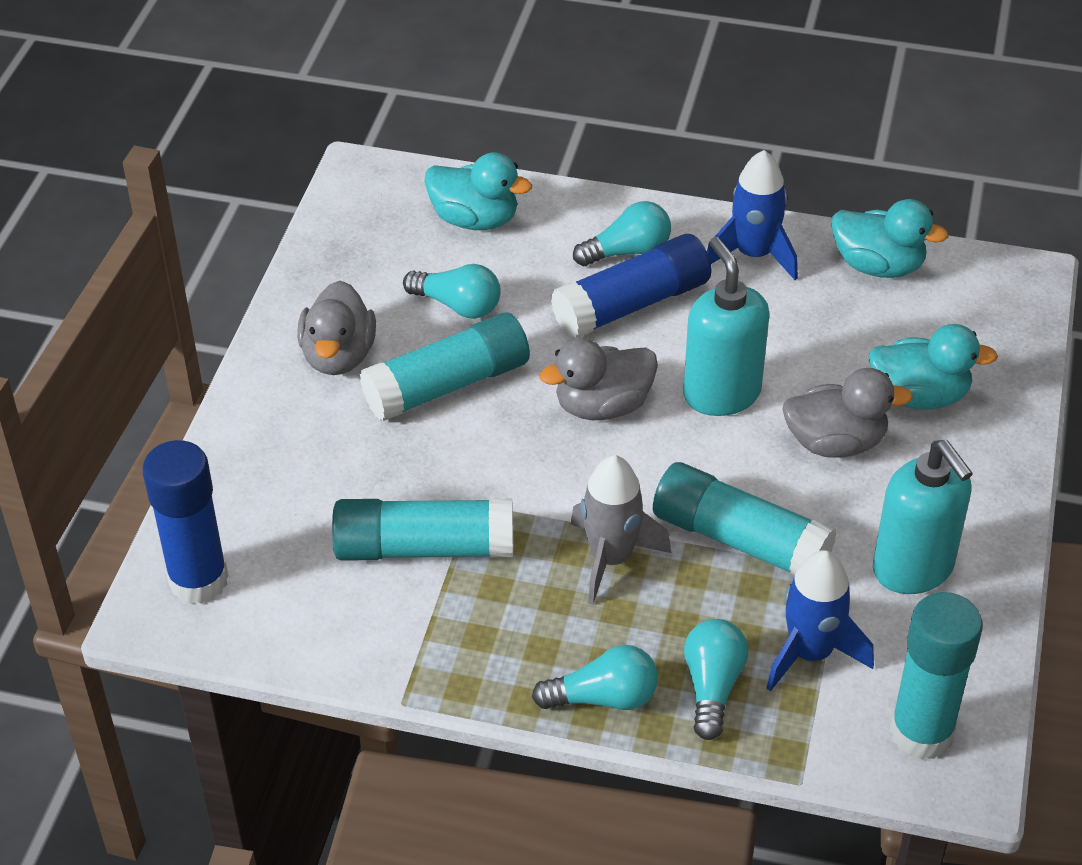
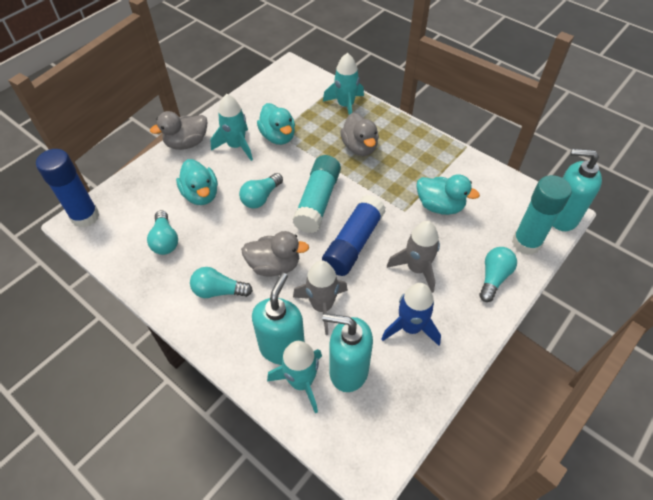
blue rocket: 2 -> 1
grey rocket: 1 -> 2
turquoise glue stick: 4 -> 2
turquoise rocket: 0 -> 3
turquoise soap dispenser: 2 -> 3

